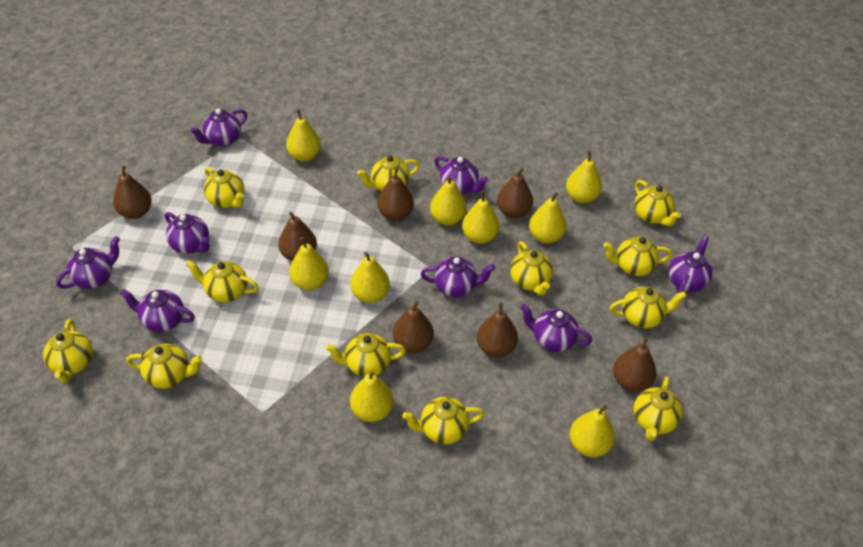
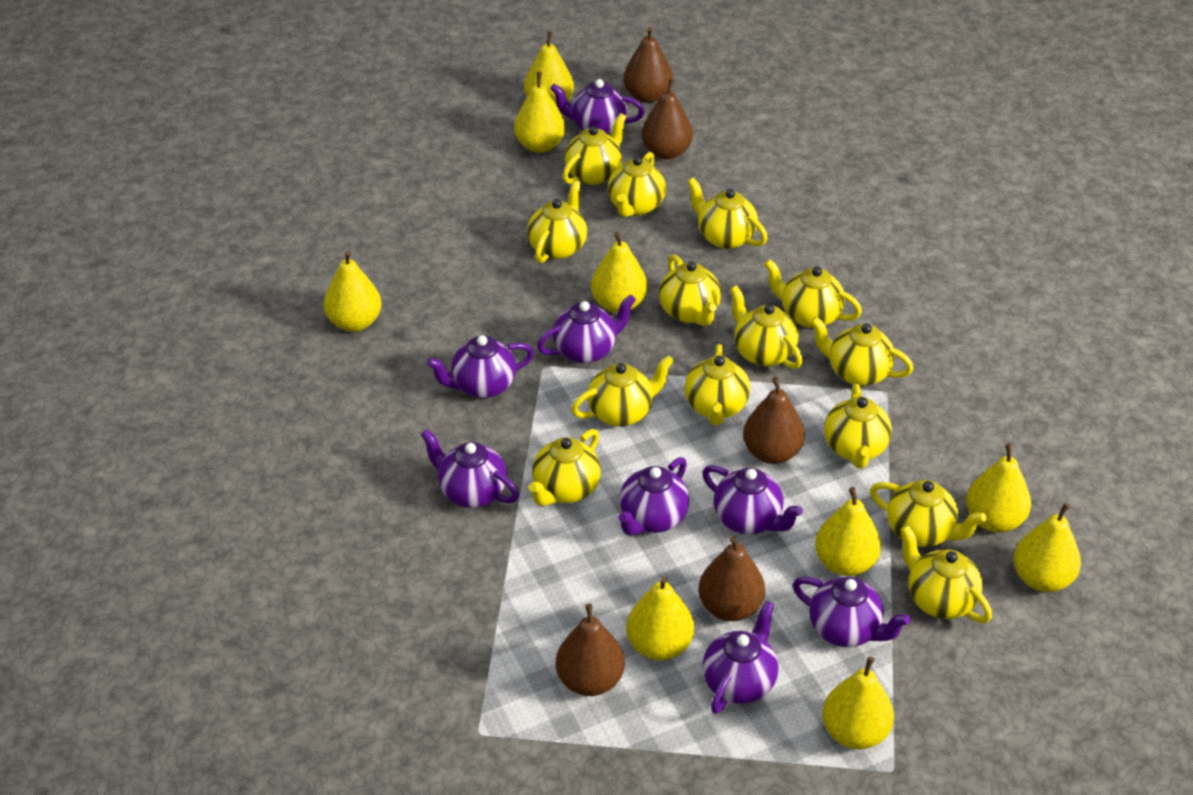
brown pear: 7 -> 5
yellow teapot: 12 -> 14

